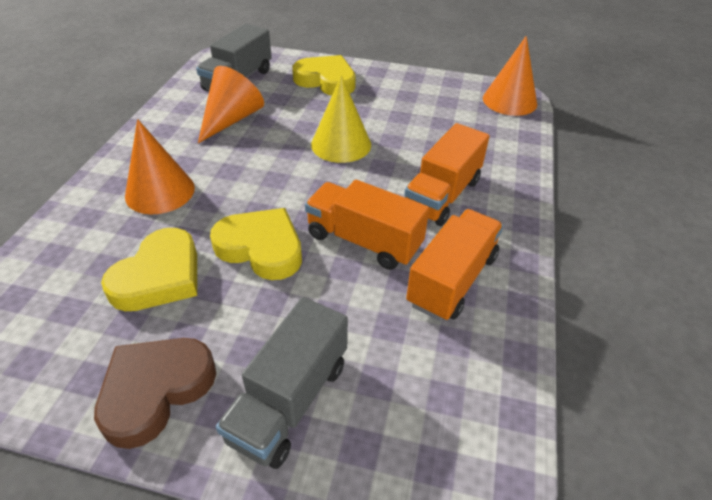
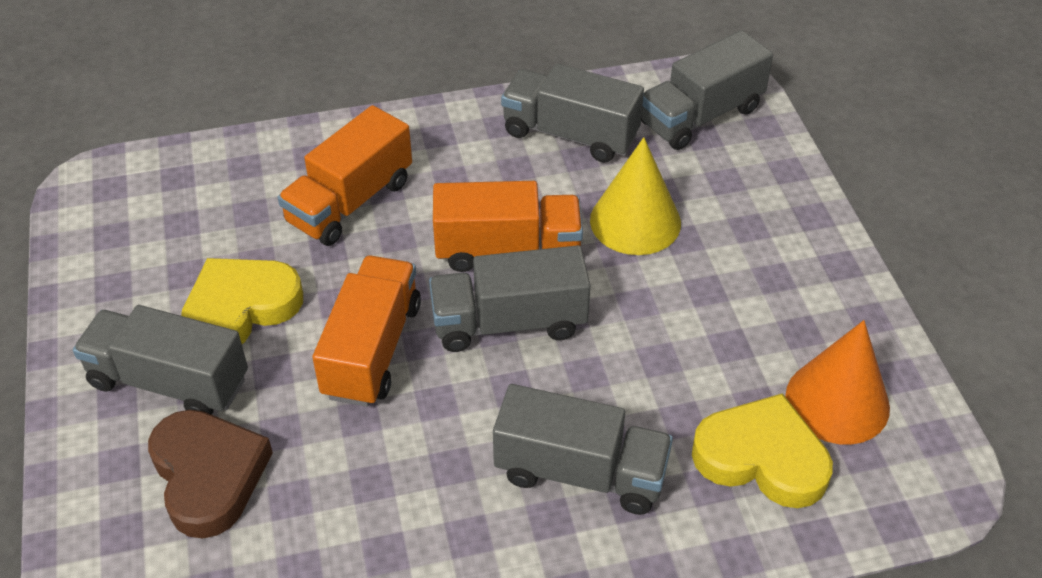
grey truck: 2 -> 5
orange cone: 3 -> 1
yellow heart: 3 -> 2

